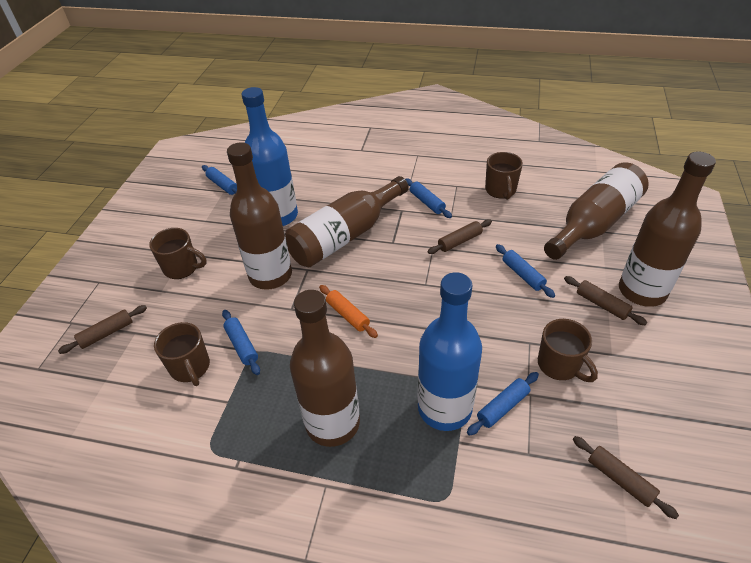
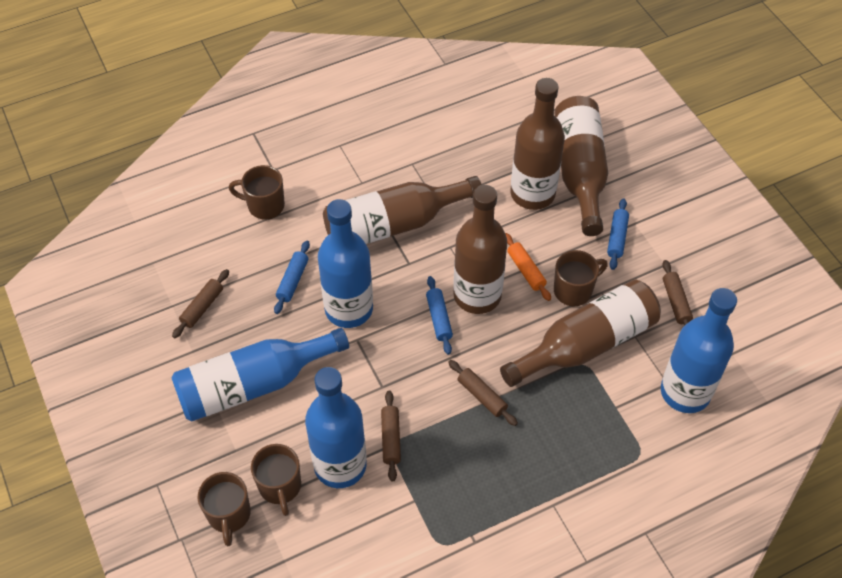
blue bottle: 2 -> 4
blue rolling pin: 5 -> 3

